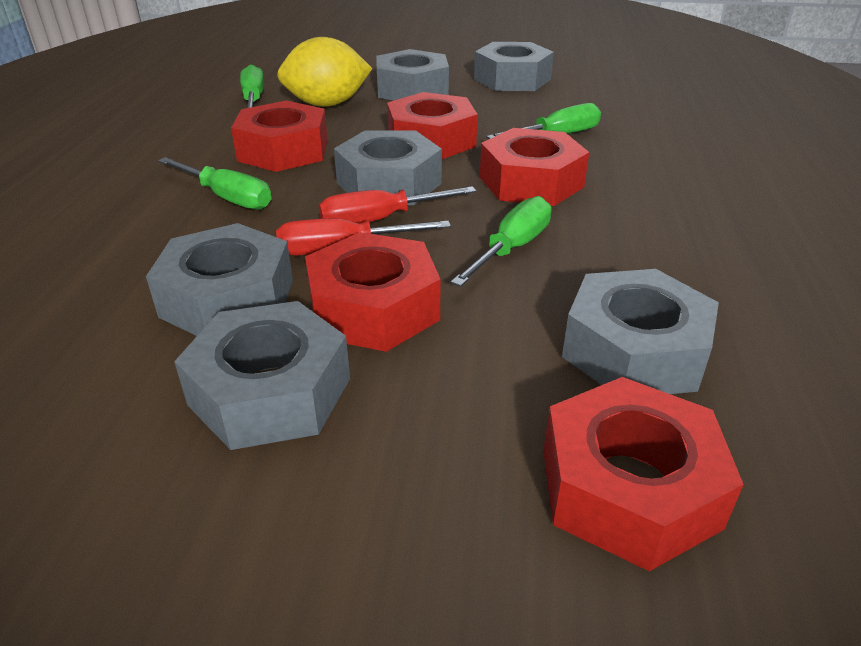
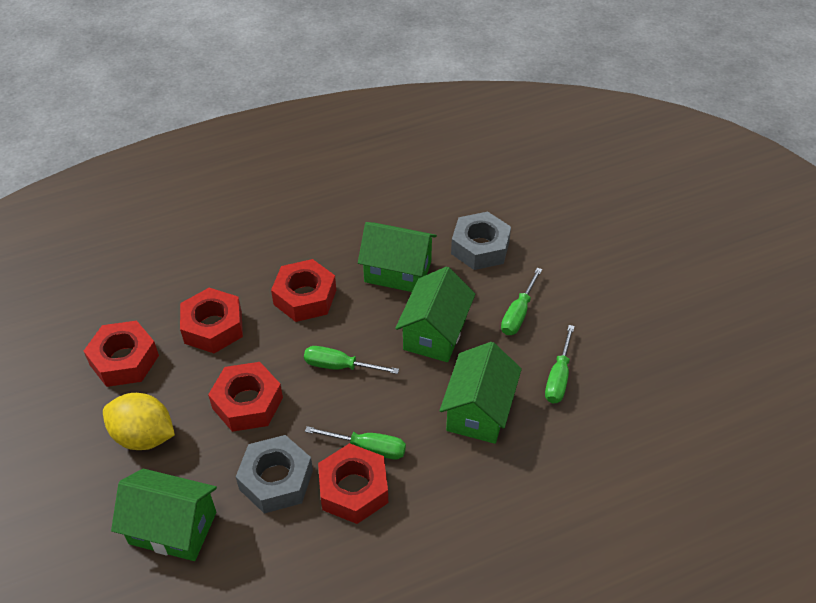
green house: 0 -> 4
grey nut: 6 -> 2
red screwdriver: 2 -> 0

